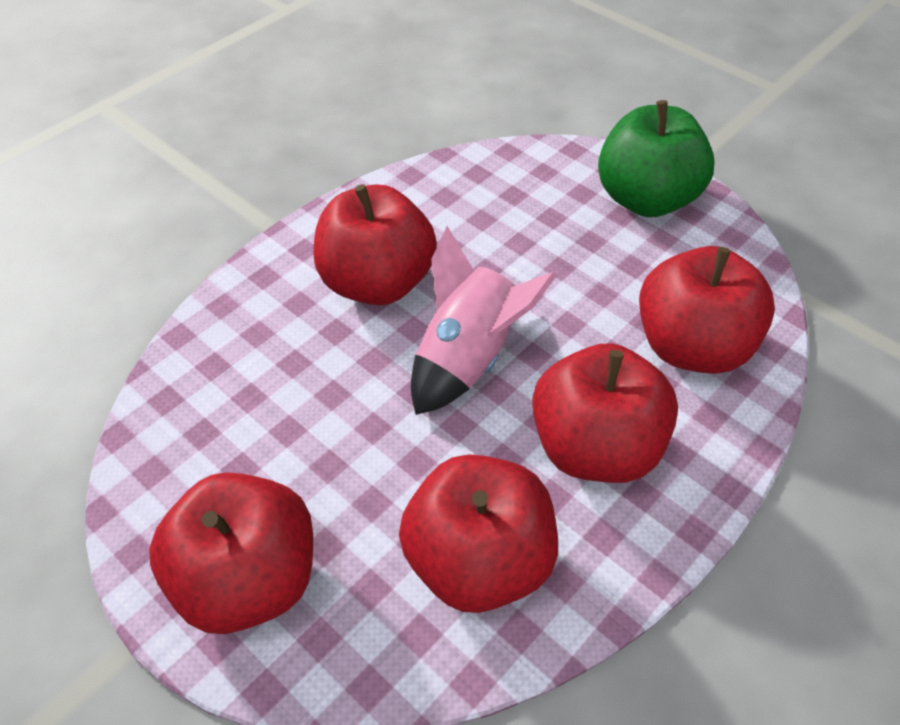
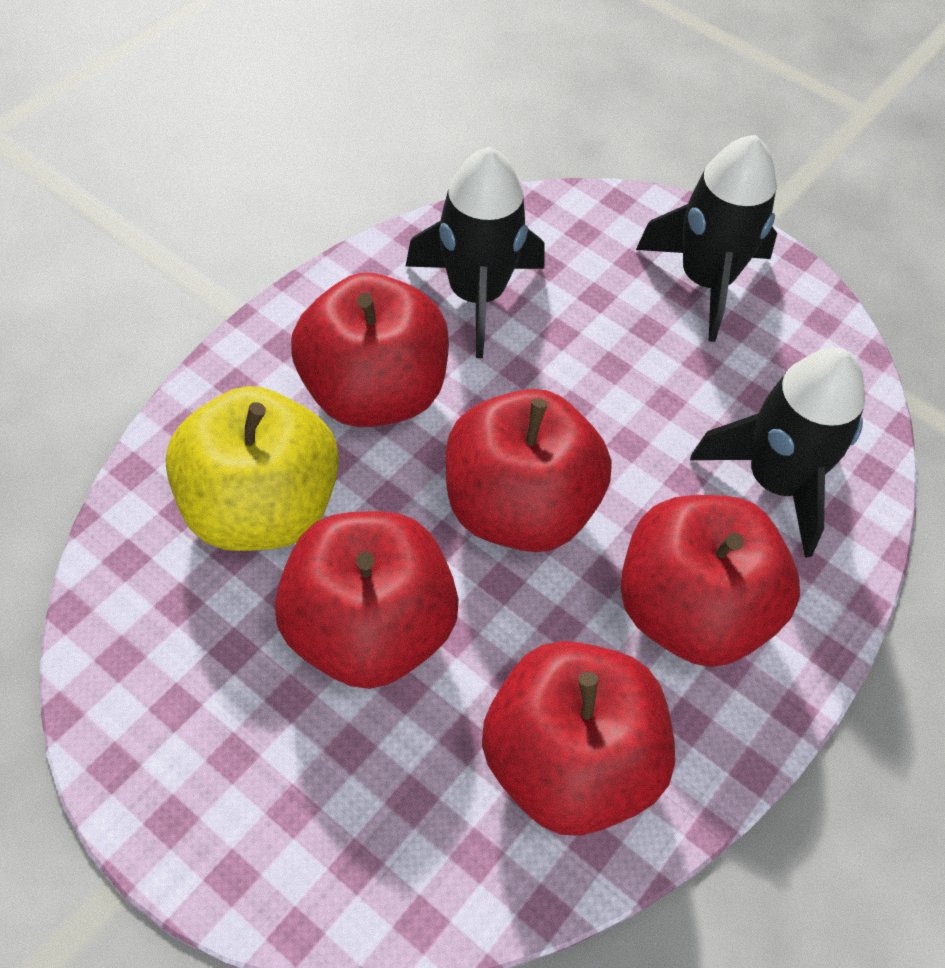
black rocket: 0 -> 3
green apple: 1 -> 0
pink rocket: 1 -> 0
yellow apple: 0 -> 1

